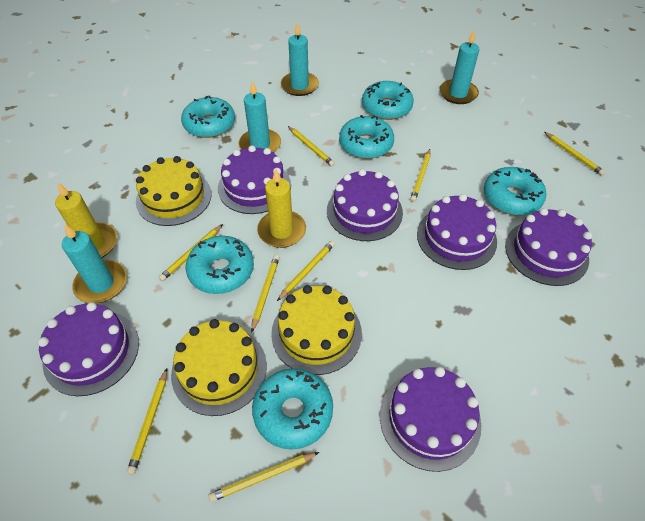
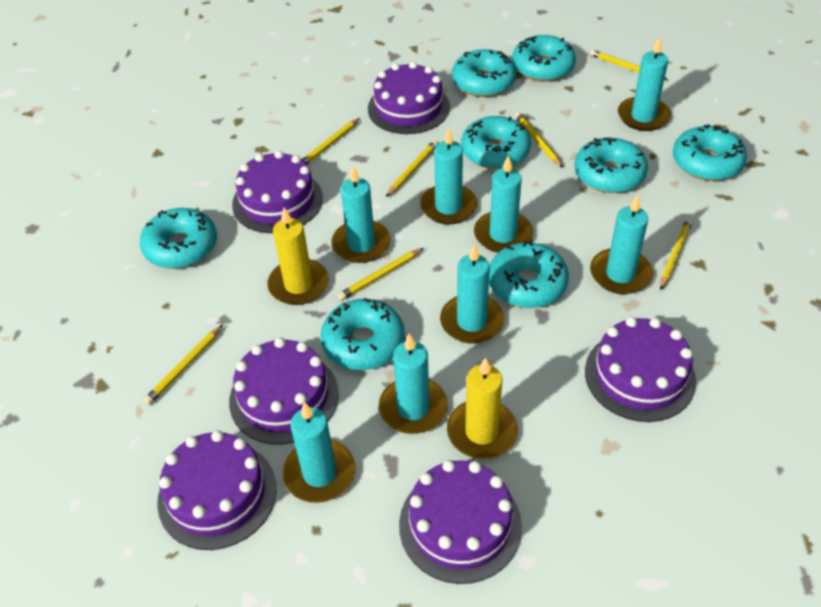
turquoise candle: 4 -> 8
turquoise donut: 6 -> 8
yellow cake: 3 -> 0
yellow pencil: 8 -> 7

